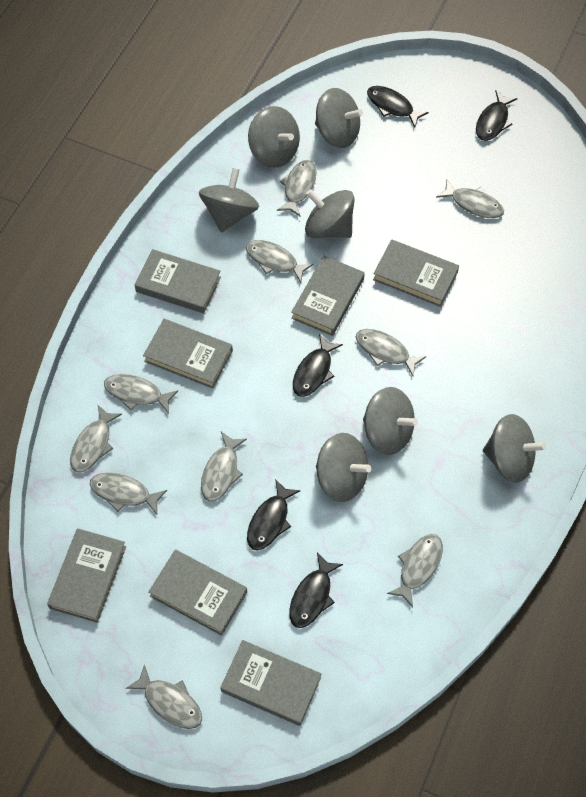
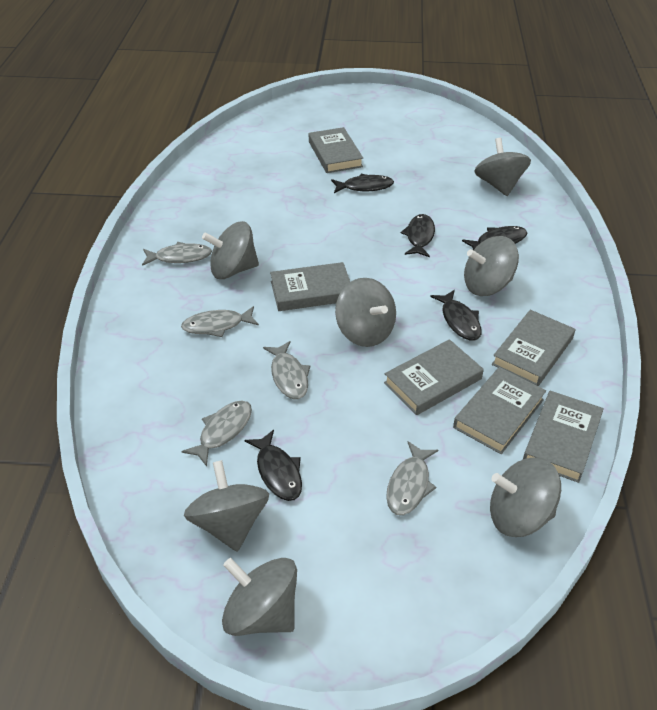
grey book: 7 -> 6
grey fish: 10 -> 5

